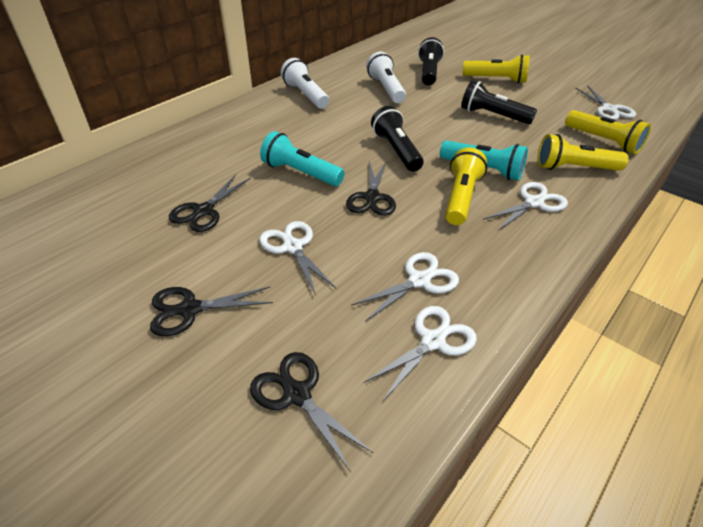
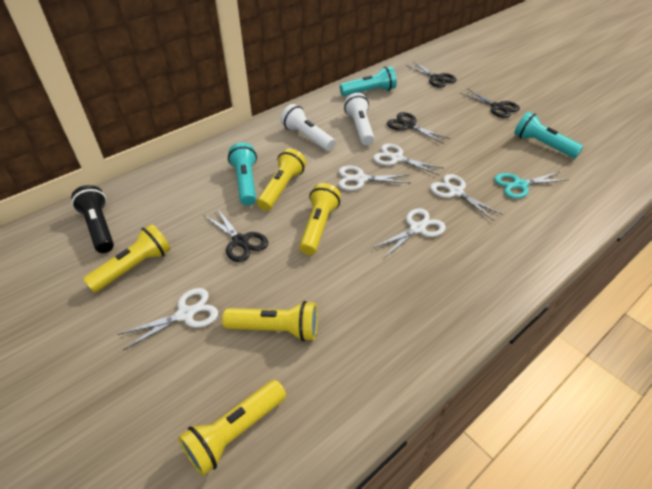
black flashlight: 3 -> 1
turquoise flashlight: 2 -> 3
turquoise scissors: 0 -> 1
yellow flashlight: 4 -> 5

